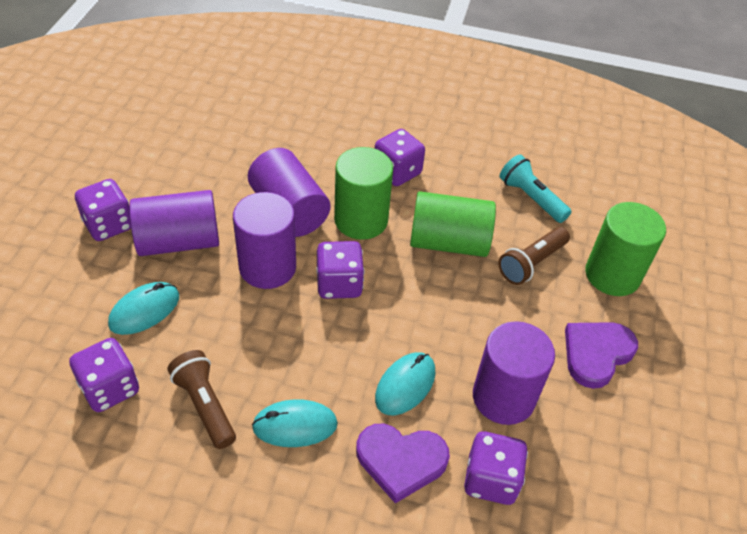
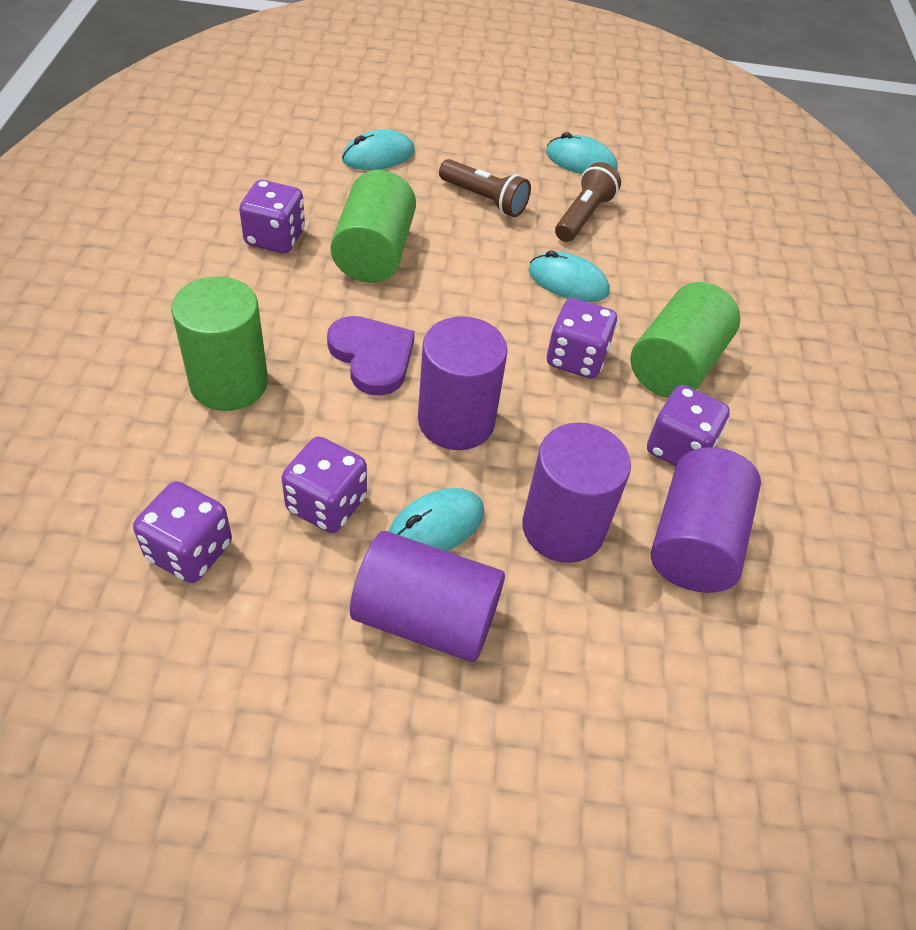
purple heart: 2 -> 1
turquoise flashlight: 1 -> 0
turquoise mouse: 3 -> 4

